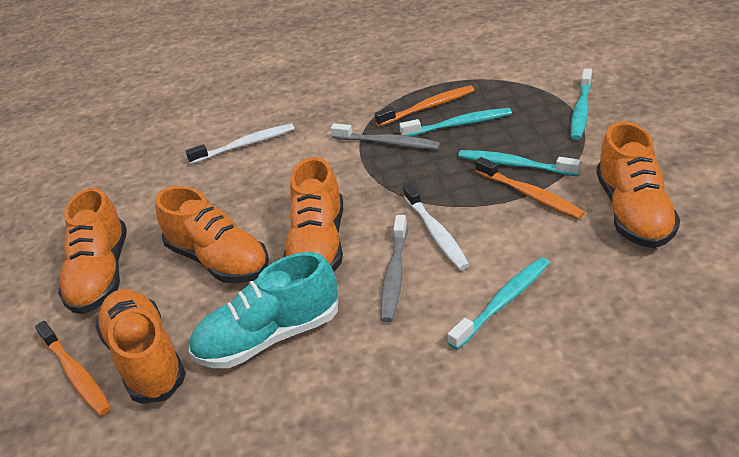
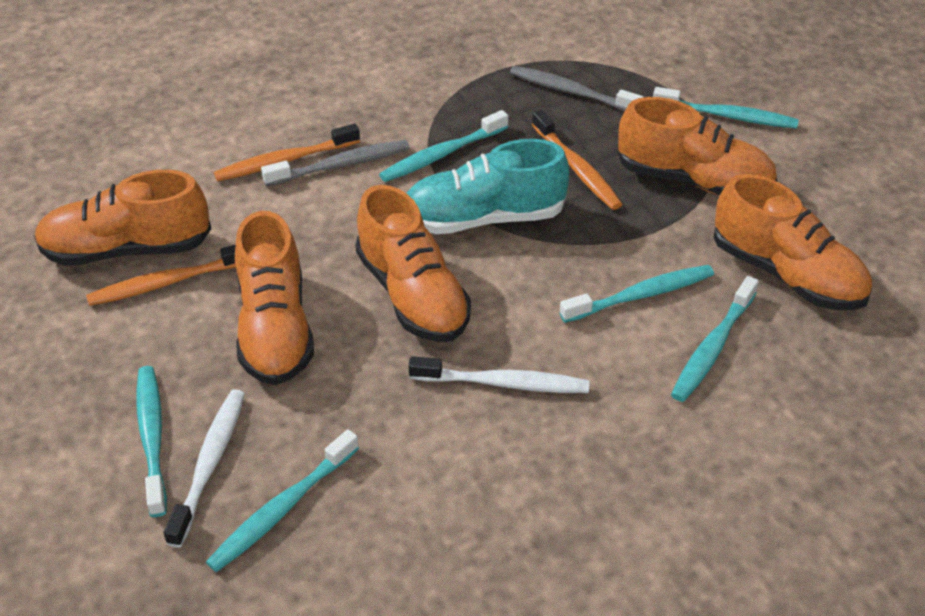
turquoise toothbrush: 4 -> 6

